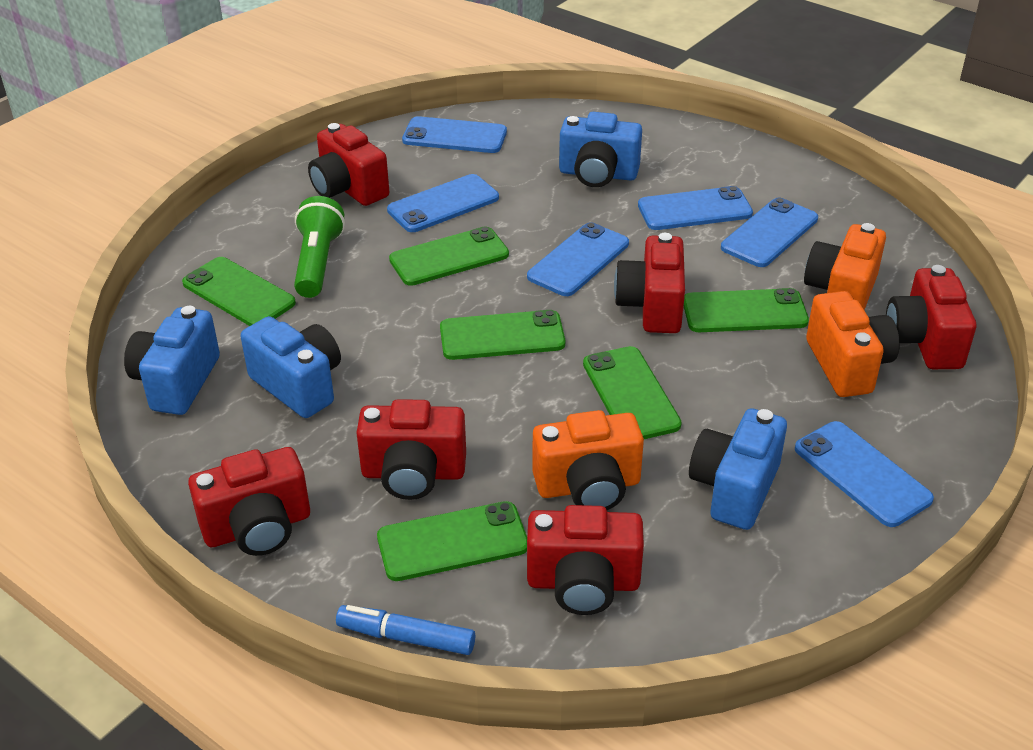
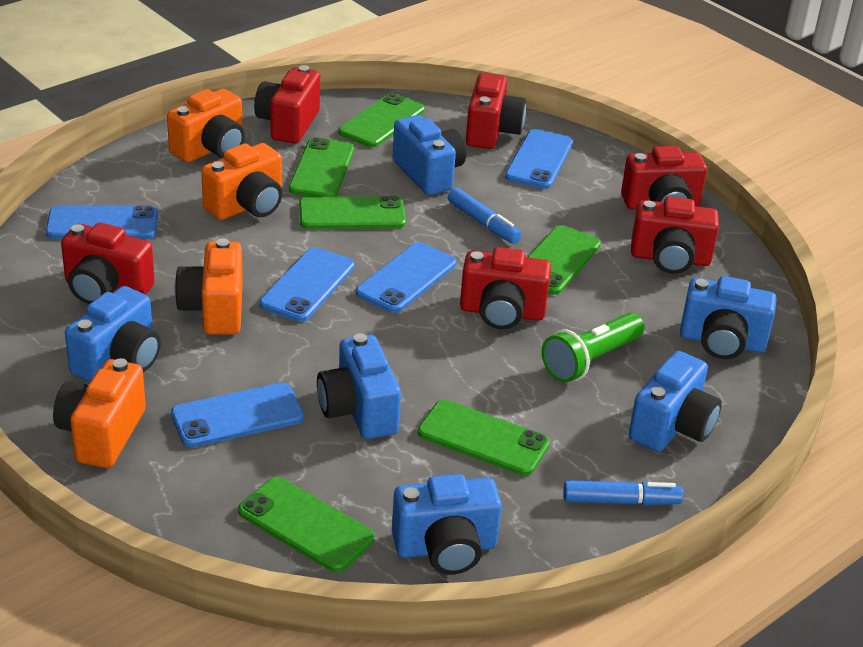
blue camera: 4 -> 6
blue marker: 1 -> 2
blue phone: 6 -> 5
orange camera: 3 -> 4

